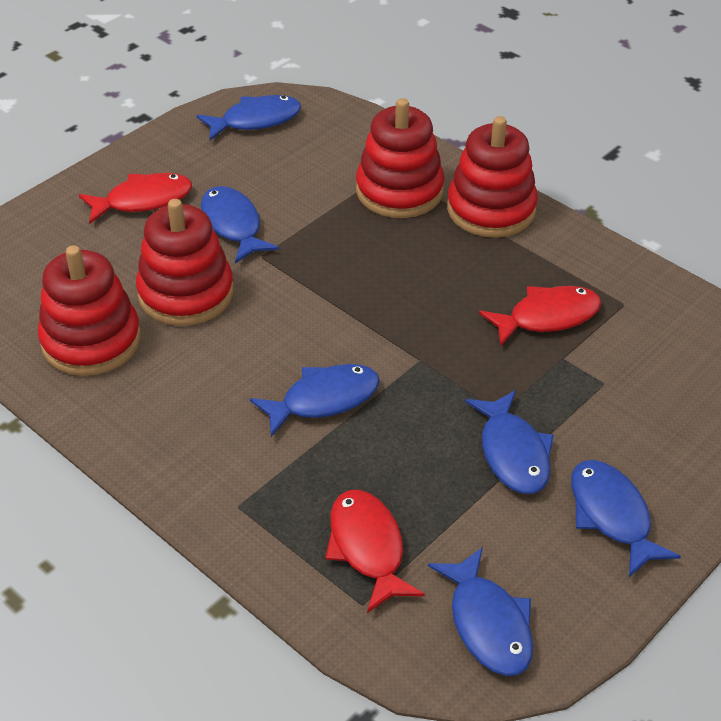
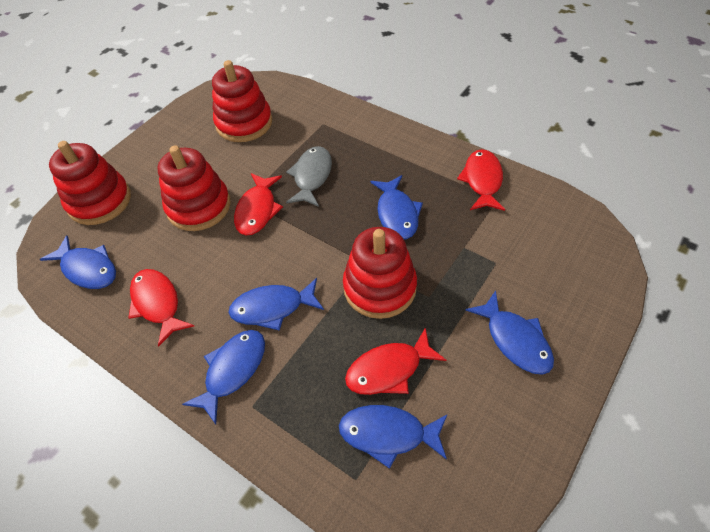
grey fish: 0 -> 1
red fish: 3 -> 4

